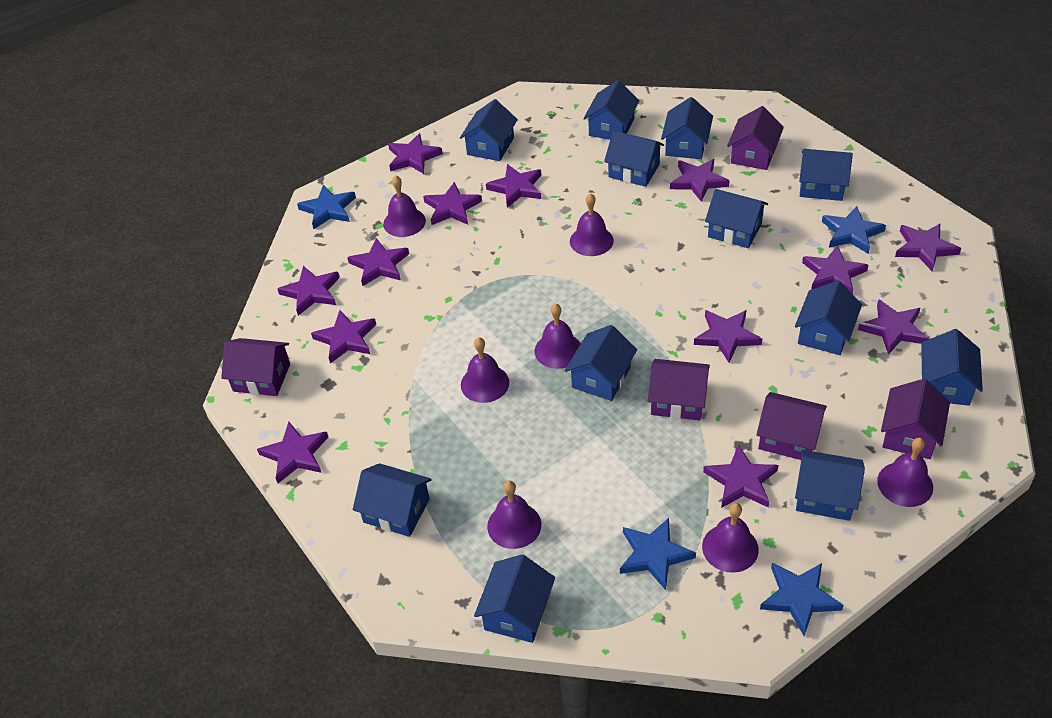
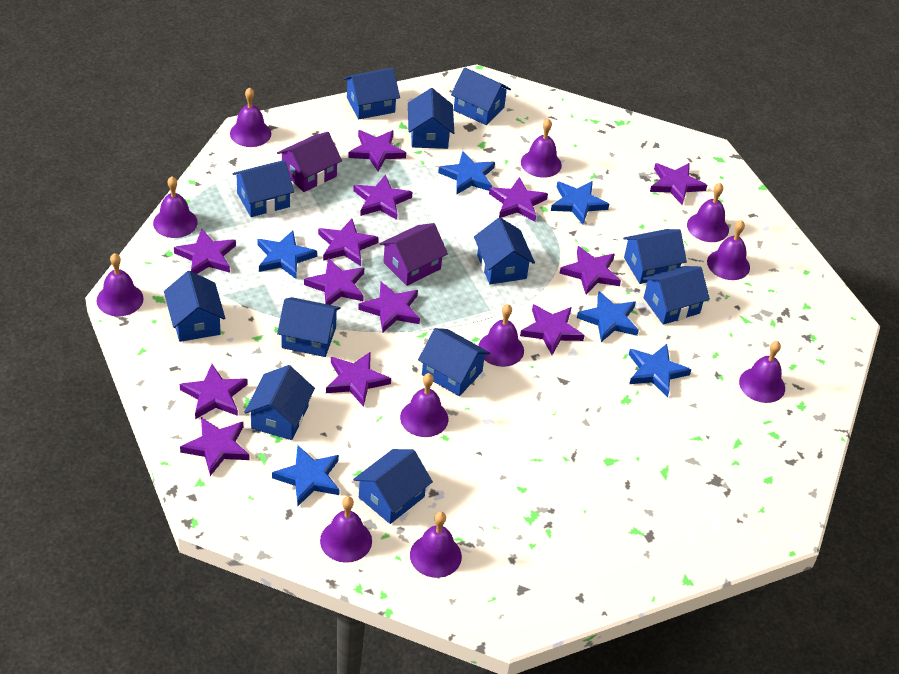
blue star: 4 -> 6
purple bell: 7 -> 11
purple house: 5 -> 2

